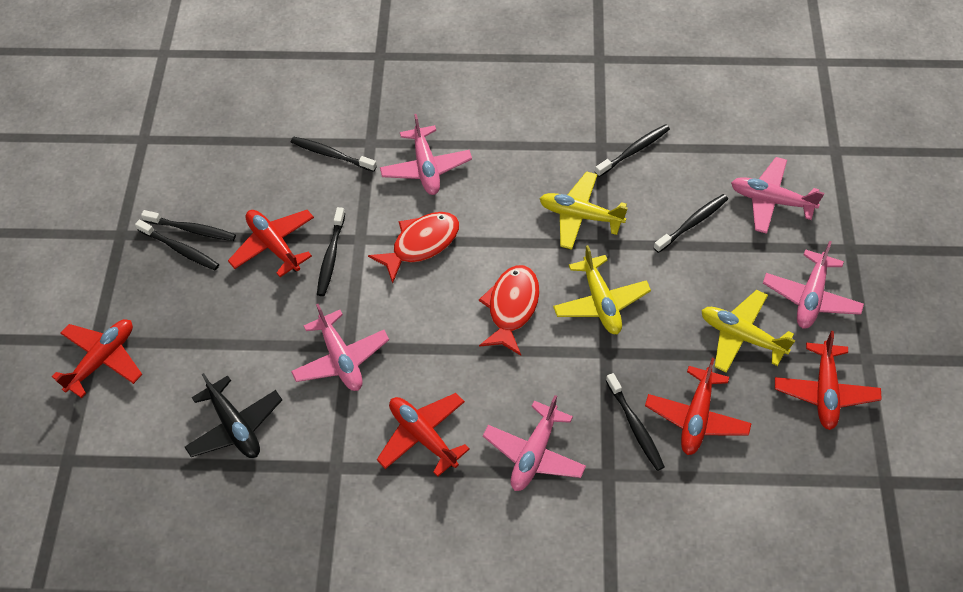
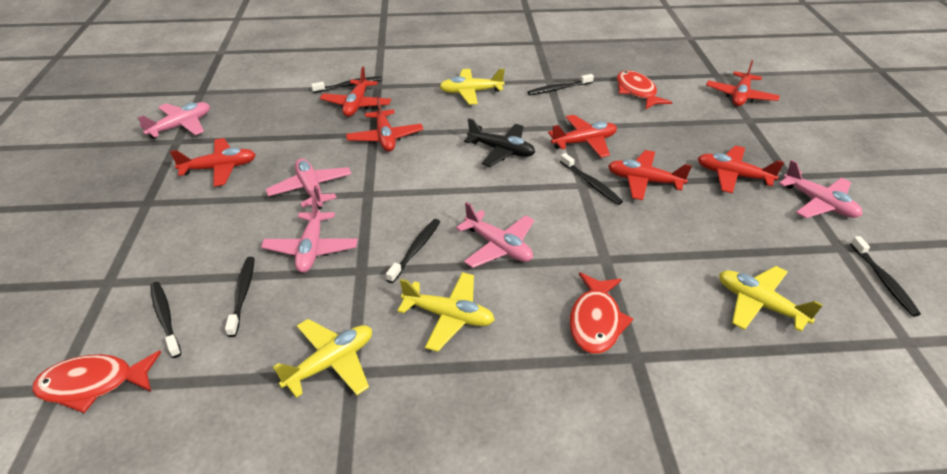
red fish: 2 -> 3
red plane: 5 -> 7
yellow plane: 3 -> 4

